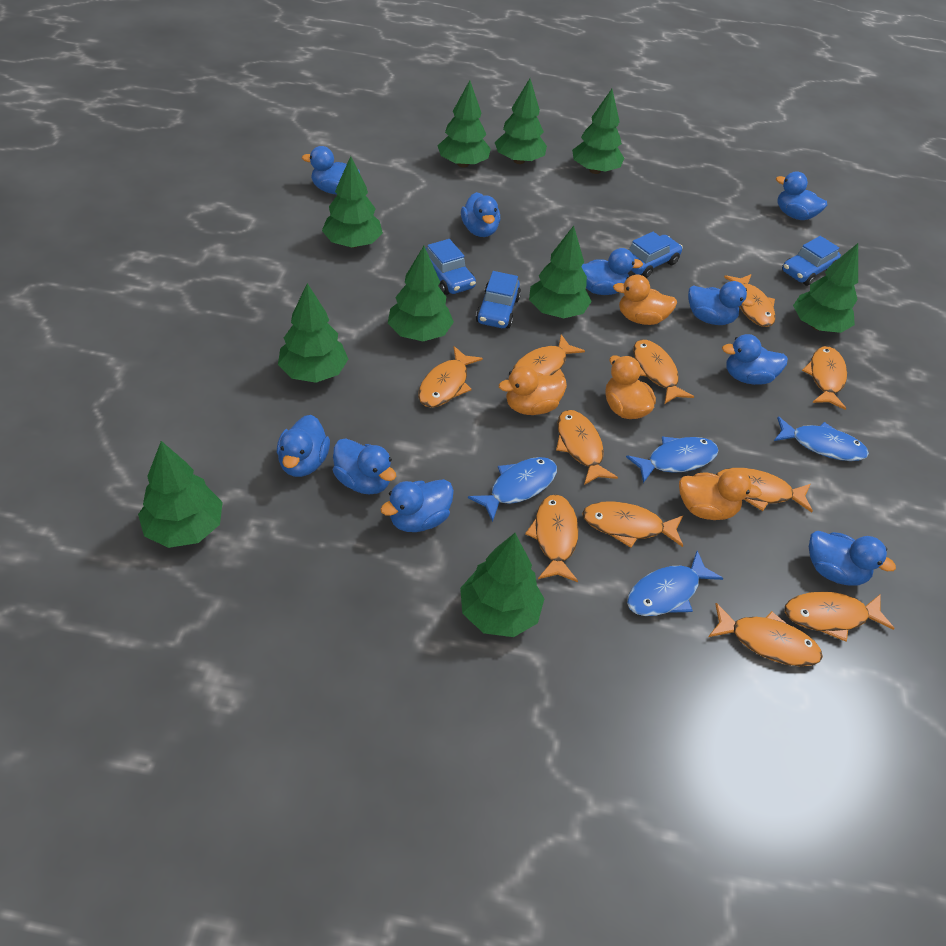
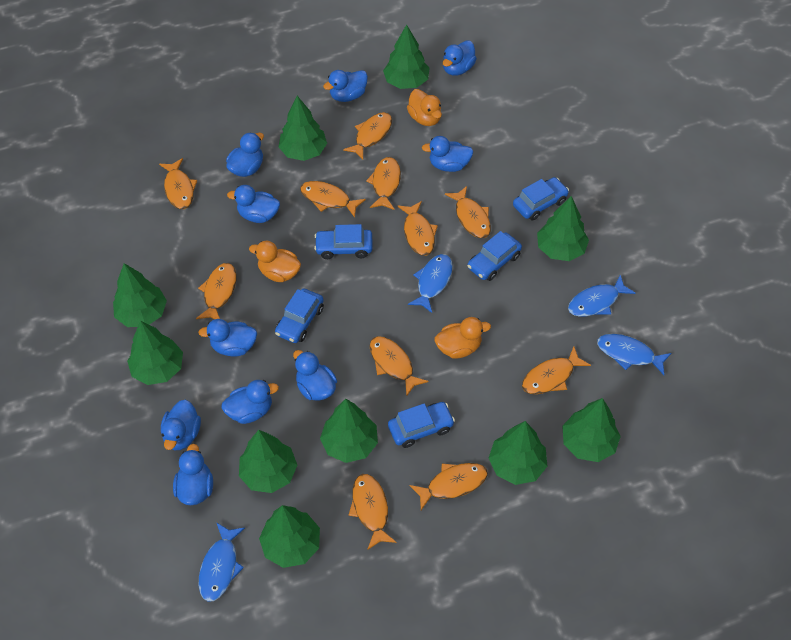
blue car: 4 -> 5
orange duck: 4 -> 3

